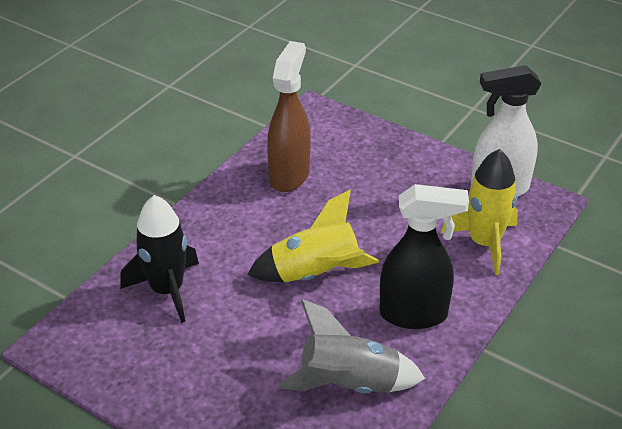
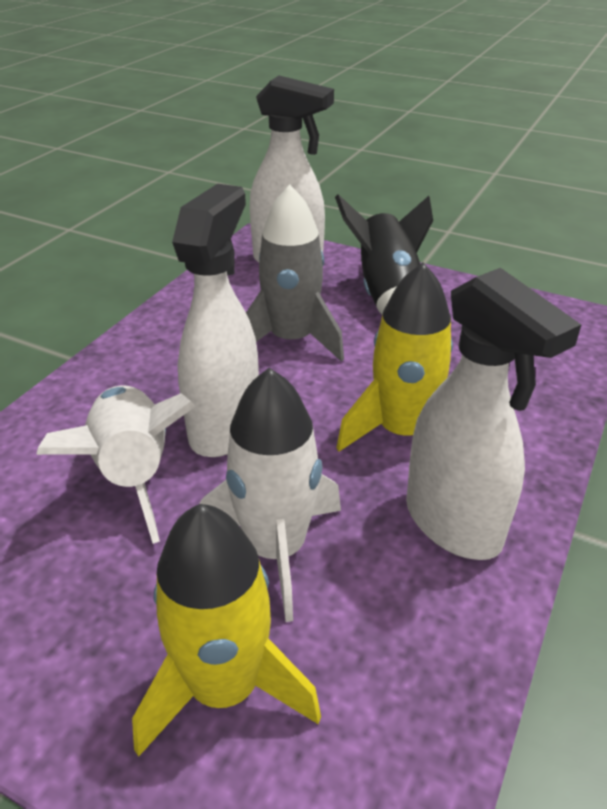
black spray bottle: 1 -> 0
brown spray bottle: 1 -> 0
white rocket: 0 -> 2
white spray bottle: 1 -> 3

